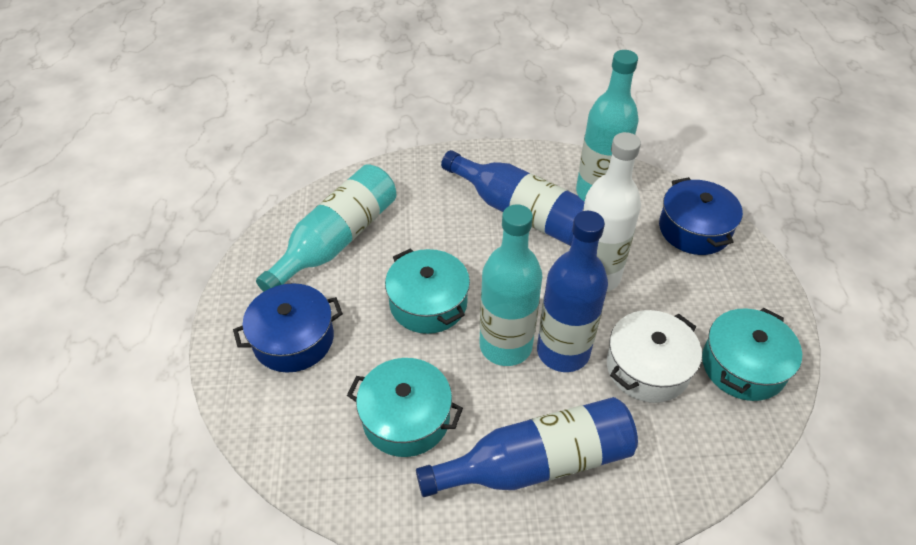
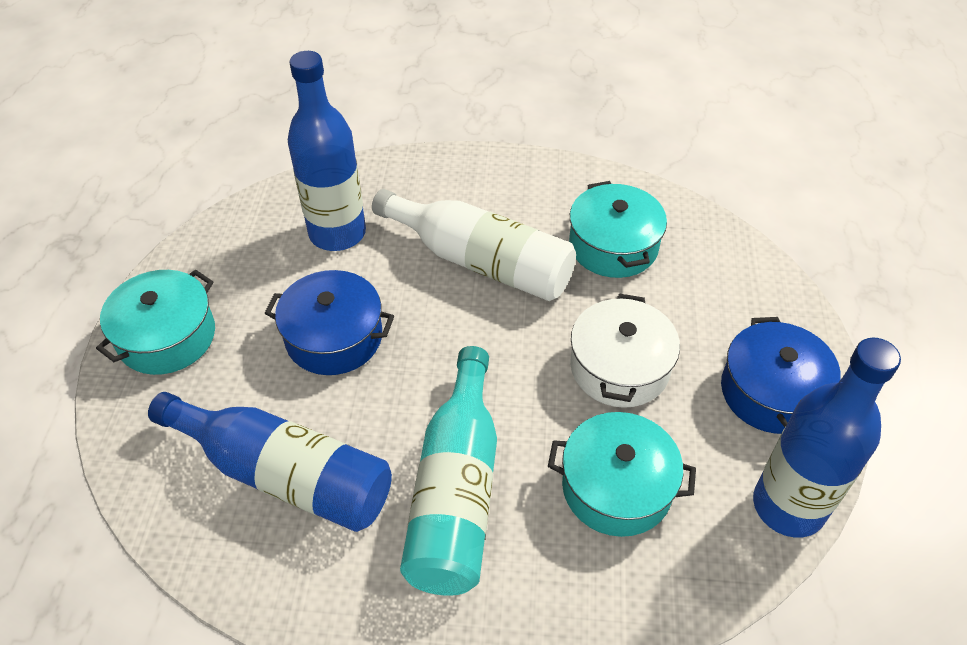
turquoise bottle: 3 -> 1

